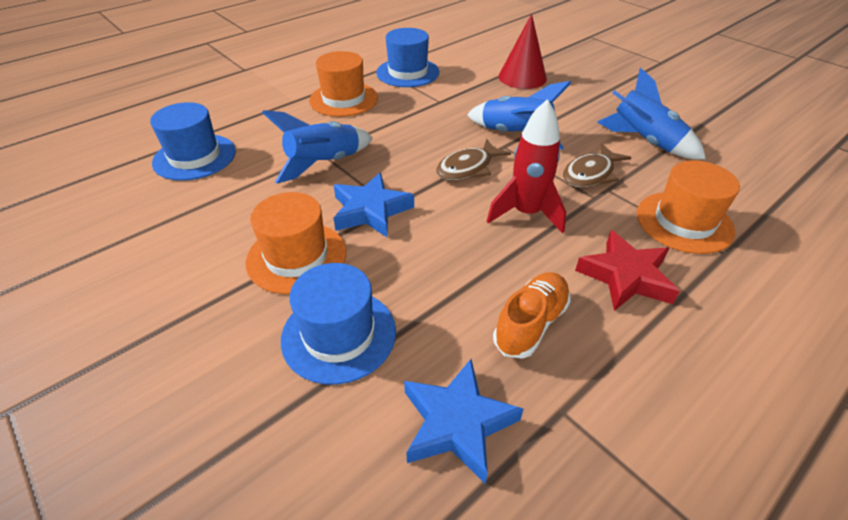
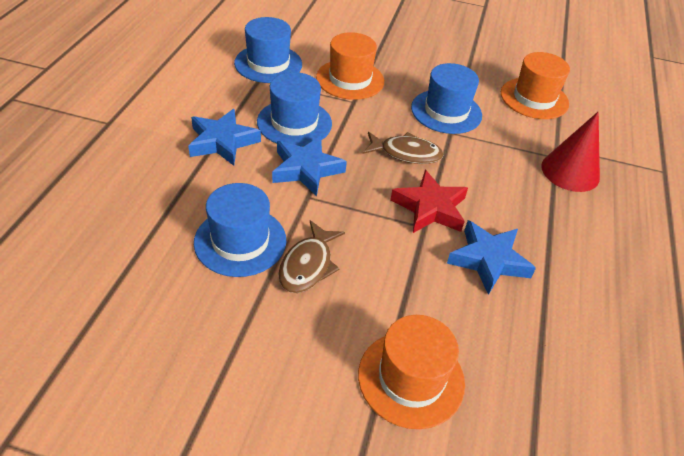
blue hat: 3 -> 4
blue rocket: 3 -> 0
blue star: 2 -> 3
orange shoe: 1 -> 0
red rocket: 1 -> 0

